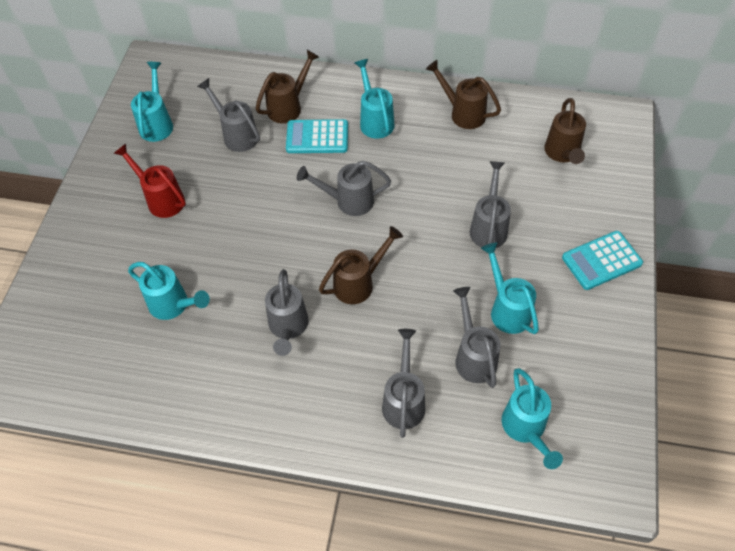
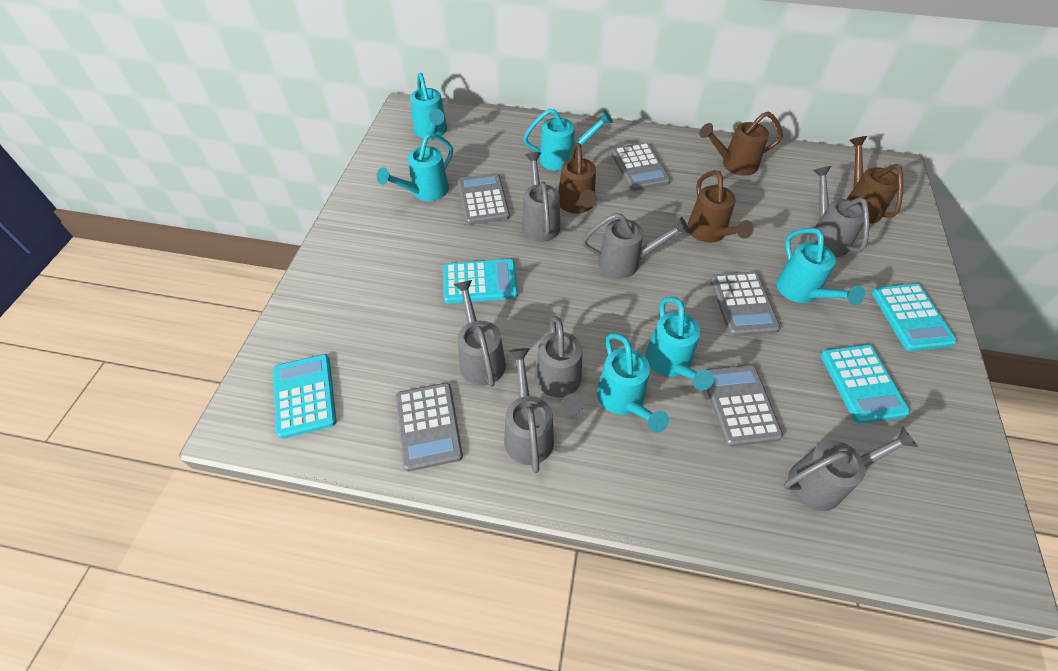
grey calculator: 0 -> 5
grey watering can: 6 -> 7
red watering can: 1 -> 0
turquoise calculator: 2 -> 4
turquoise watering can: 5 -> 6

